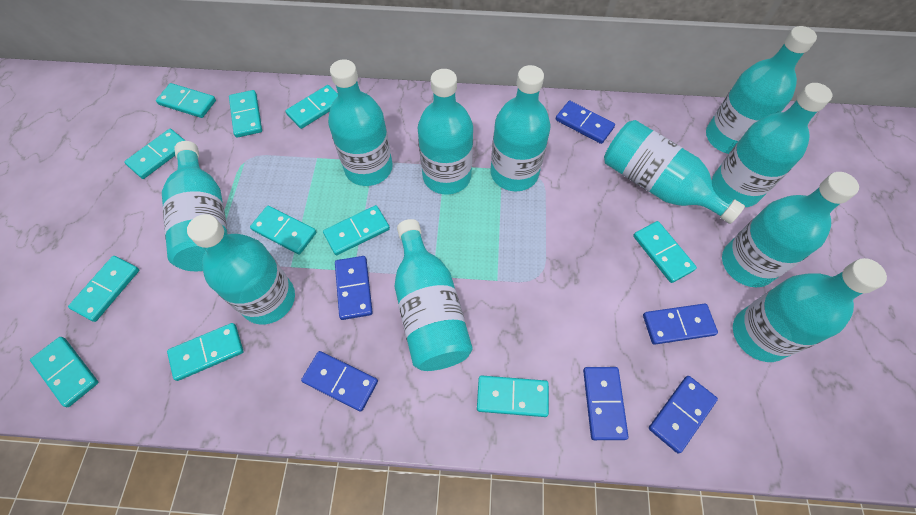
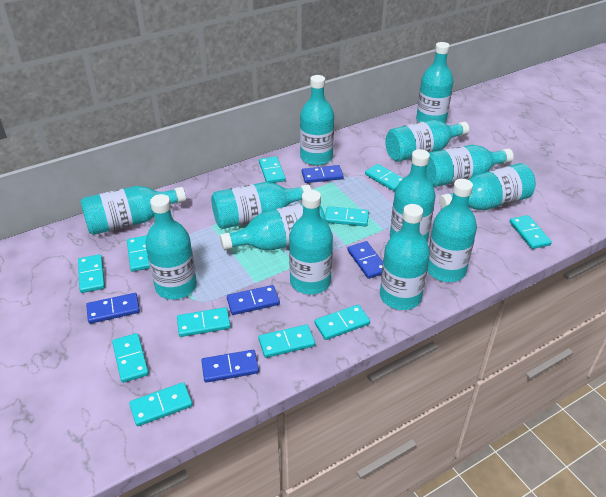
blue domino: 6 -> 5
turquoise bottle: 11 -> 13

